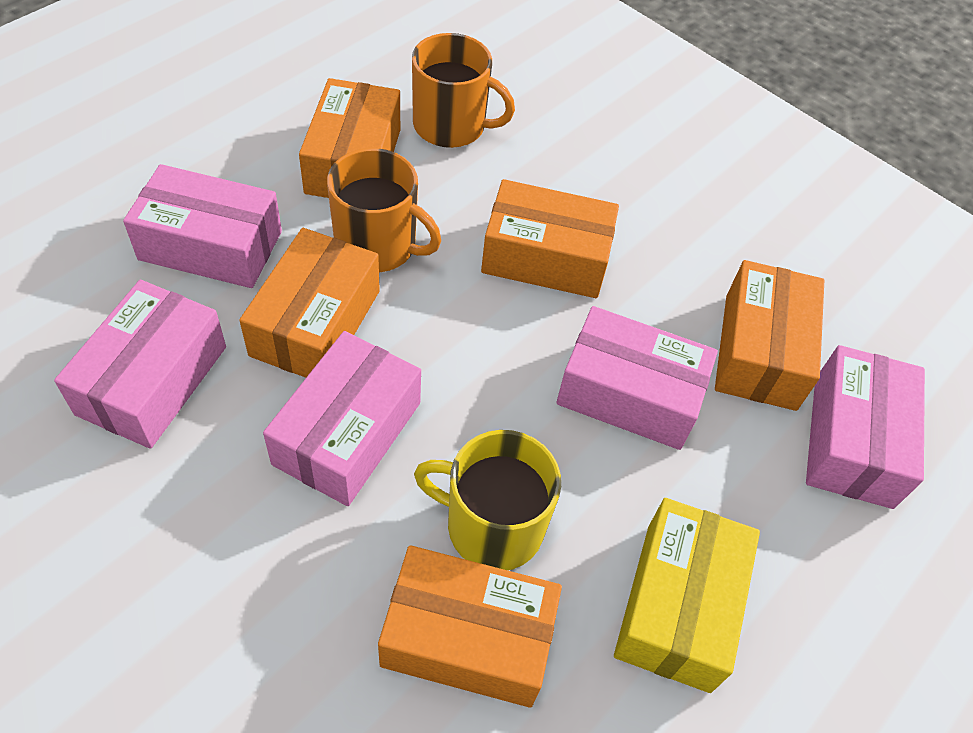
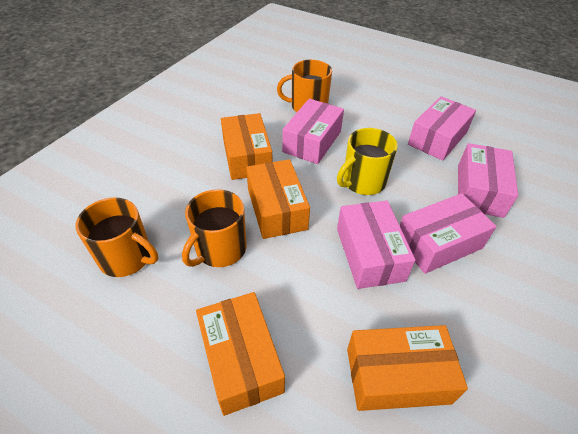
orange box: 5 -> 4
orange mug: 2 -> 3
yellow box: 1 -> 0

